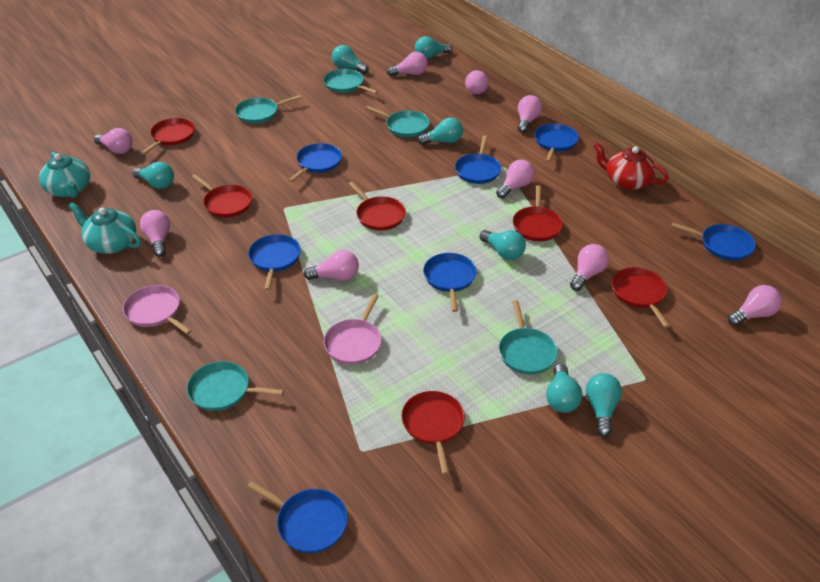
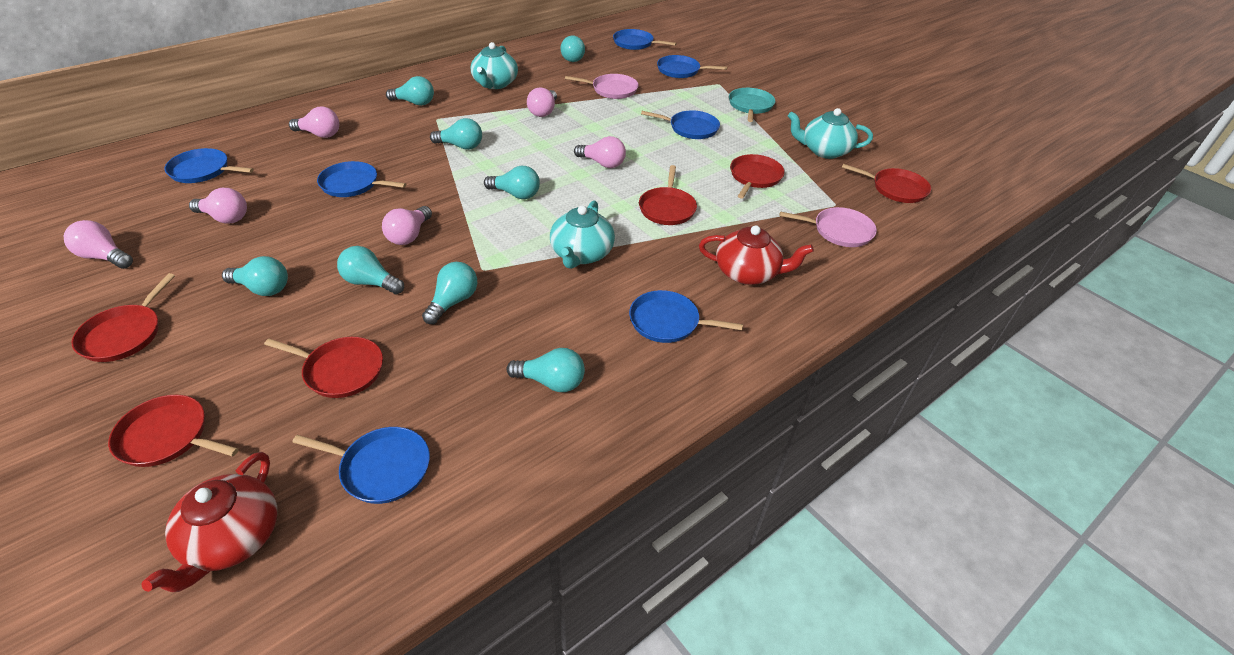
pink light bulb: 9 -> 6
red teapot: 1 -> 2
turquoise light bulb: 7 -> 8
turquoise pan: 5 -> 1
turquoise teapot: 2 -> 3

